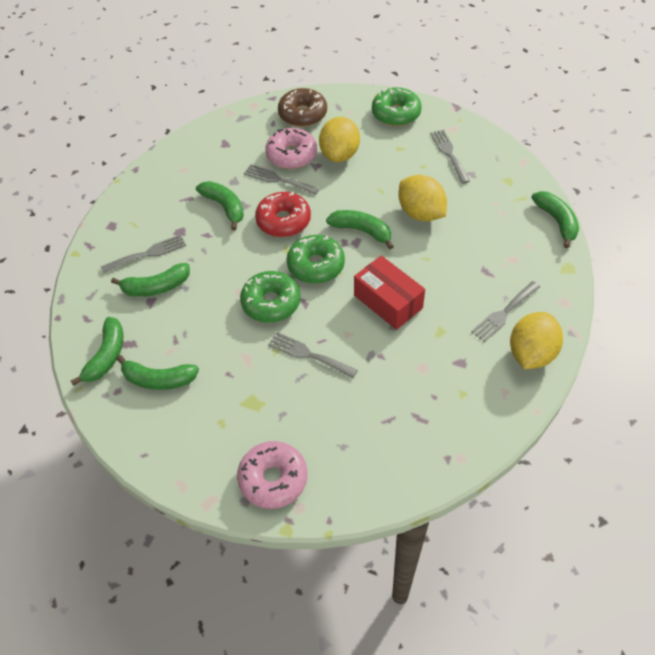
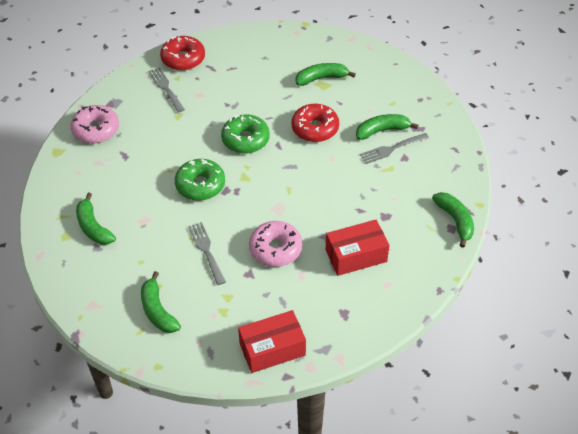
brown donut: 1 -> 0
green banana: 6 -> 5
green donut: 3 -> 2
grey fork: 5 -> 3
red box: 1 -> 2
red donut: 1 -> 2
yellow lemon: 3 -> 0

